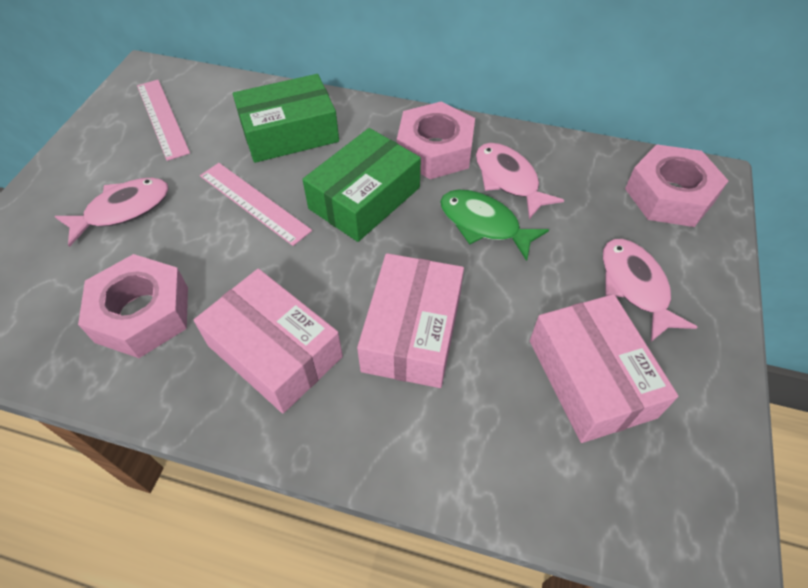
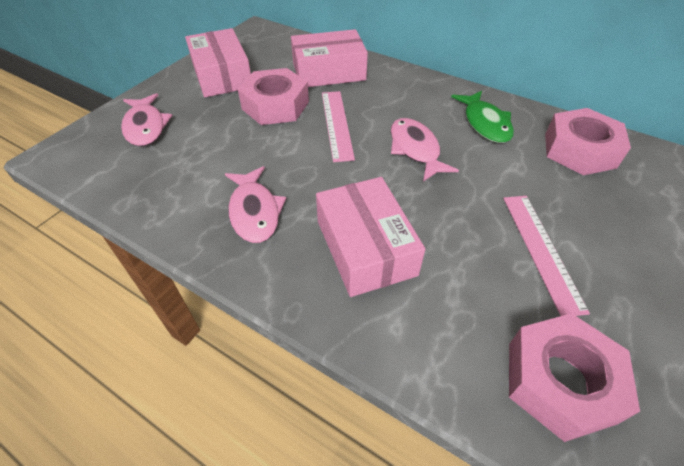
green box: 2 -> 0

